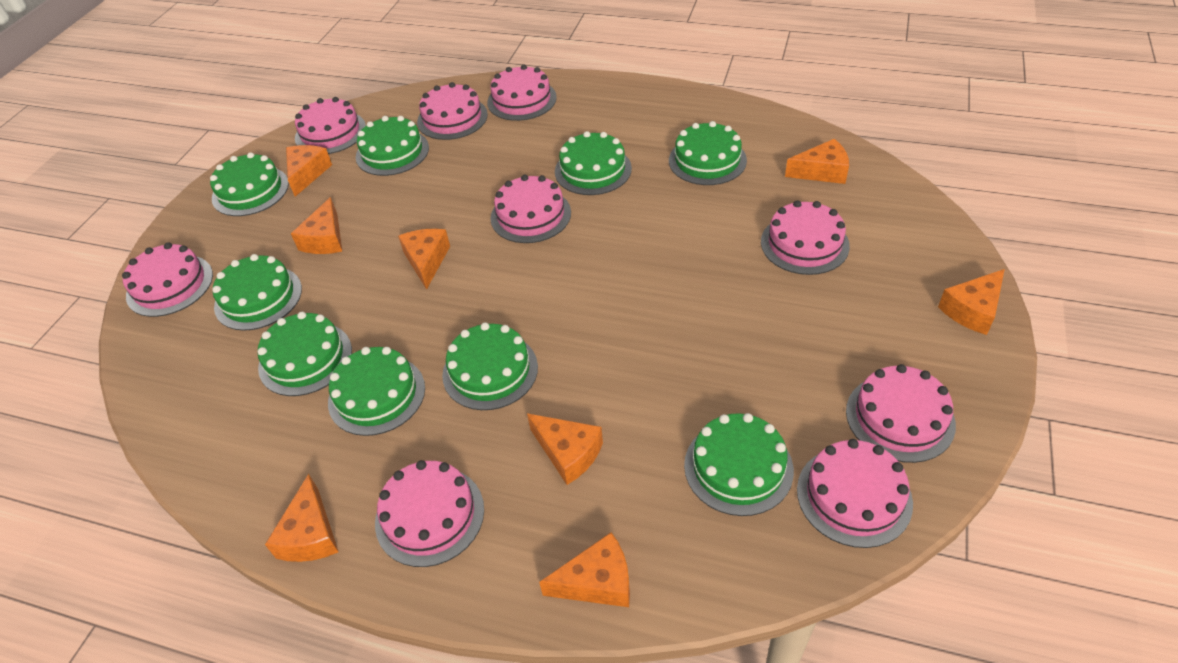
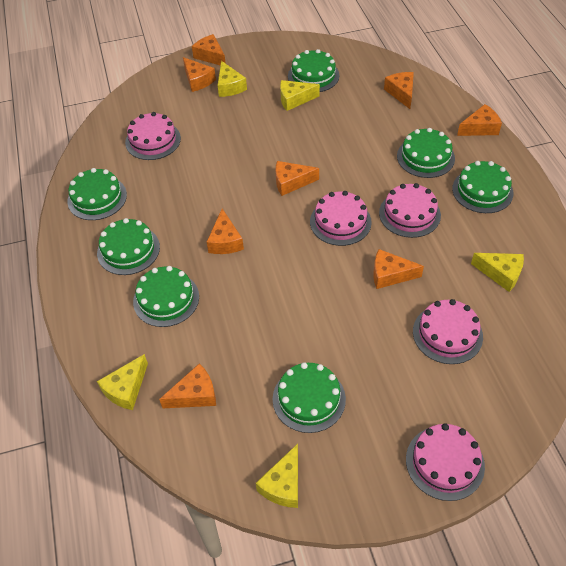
green cake: 9 -> 7
pink cake: 9 -> 5
yellow cheese: 0 -> 5

